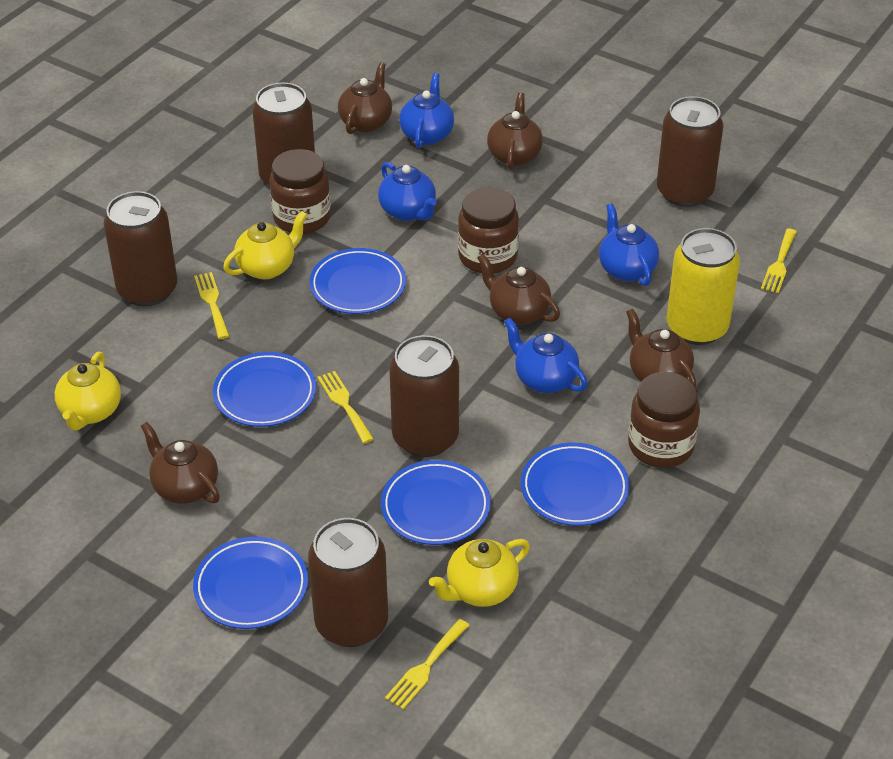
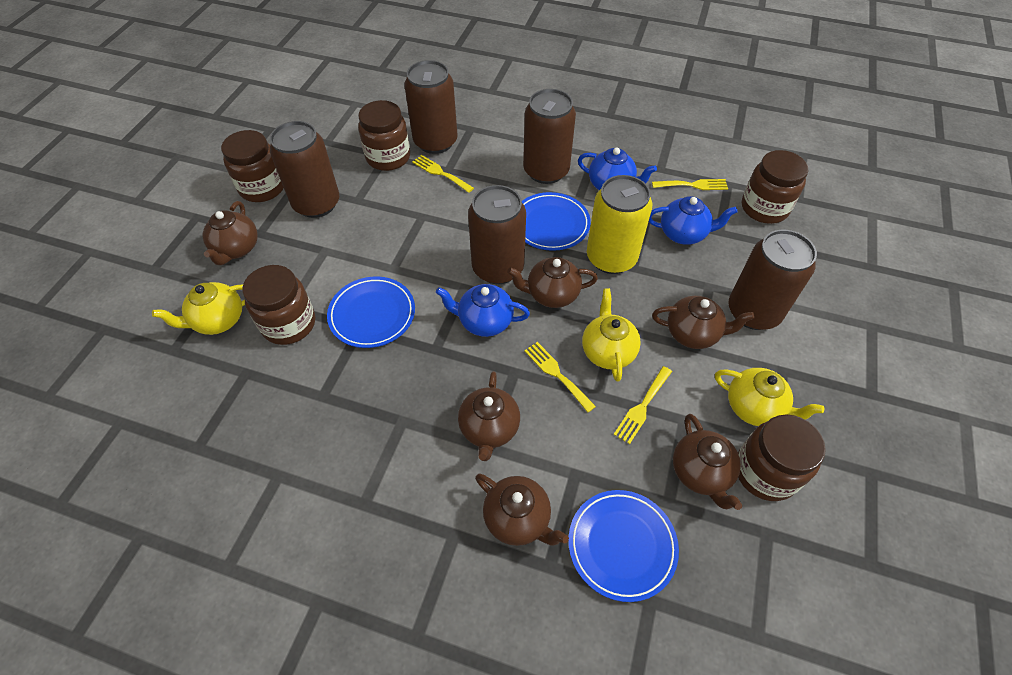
blue plate: 5 -> 3
blue teapot: 4 -> 3
brown jar: 3 -> 5
brown teapot: 5 -> 6

